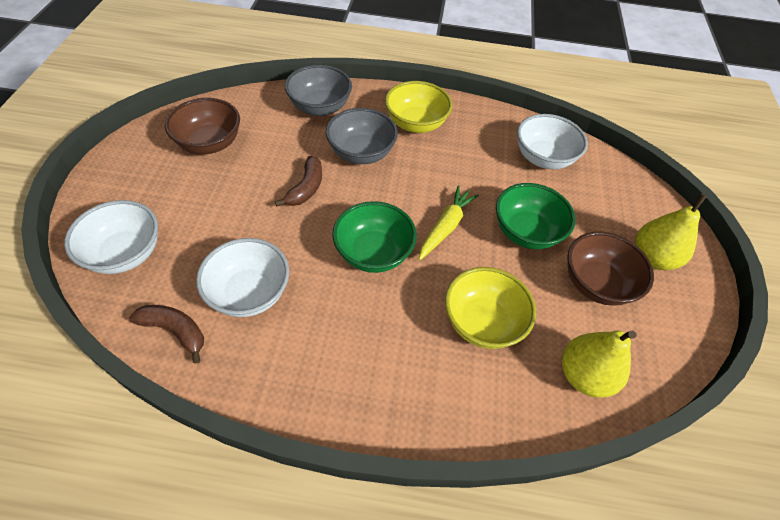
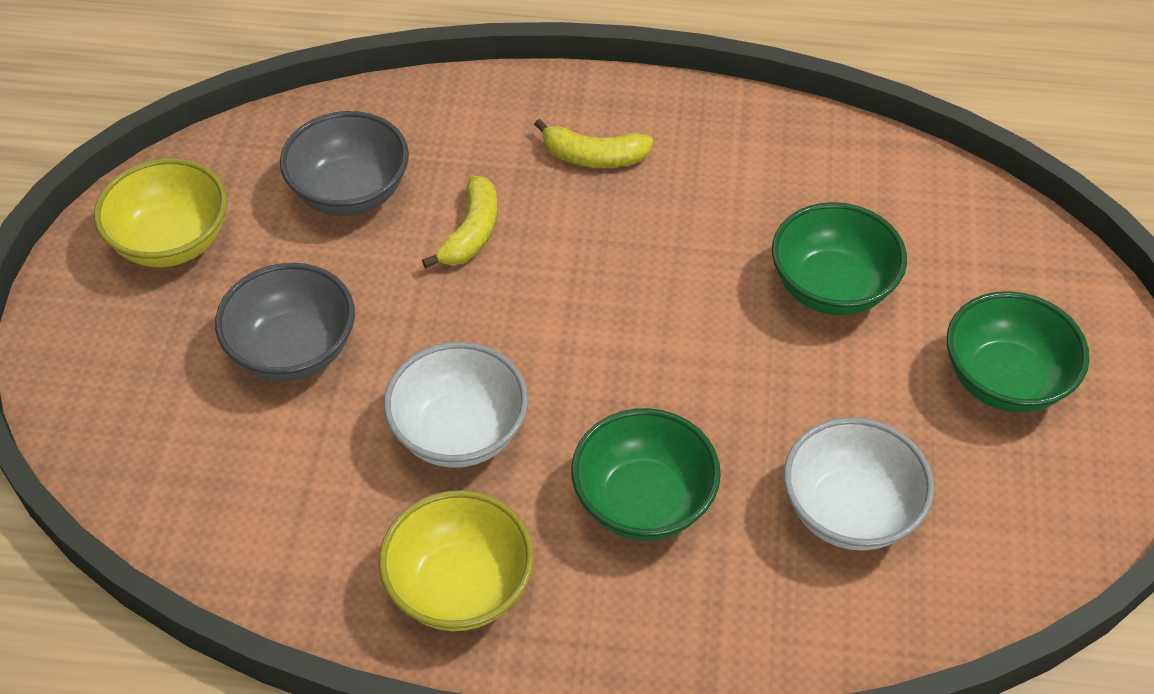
brown banana: 2 -> 0
brown bowl: 2 -> 0
green bowl: 2 -> 3
white bowl: 3 -> 2
yellow banana: 0 -> 2
yellow carrot: 1 -> 0
yellow pear: 2 -> 0

